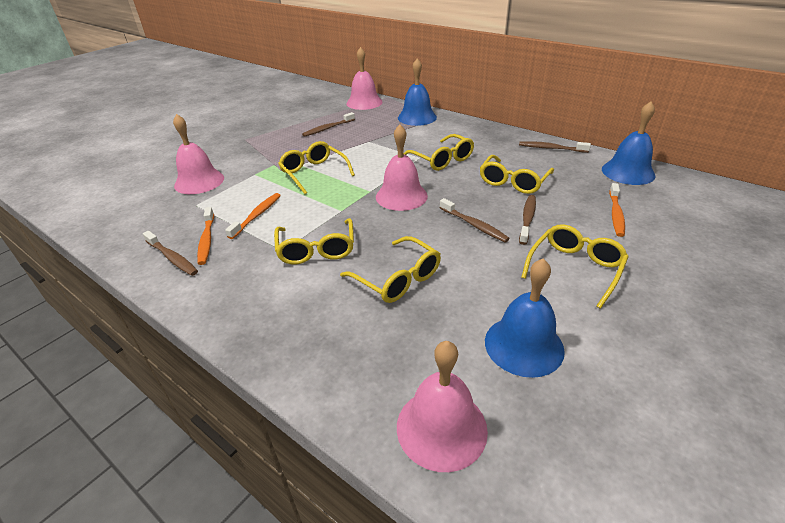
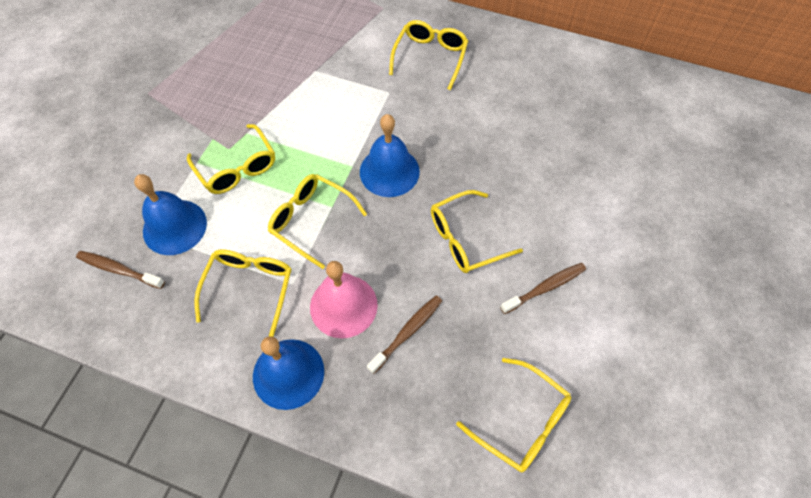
brown toothbrush: 5 -> 3
orange toothbrush: 3 -> 0
pink bell: 4 -> 1

